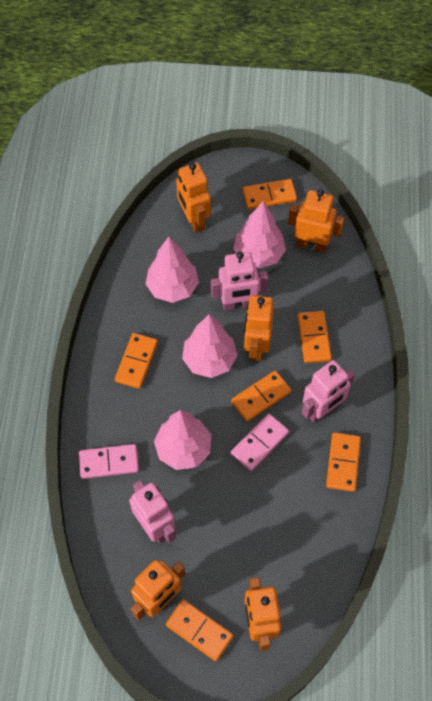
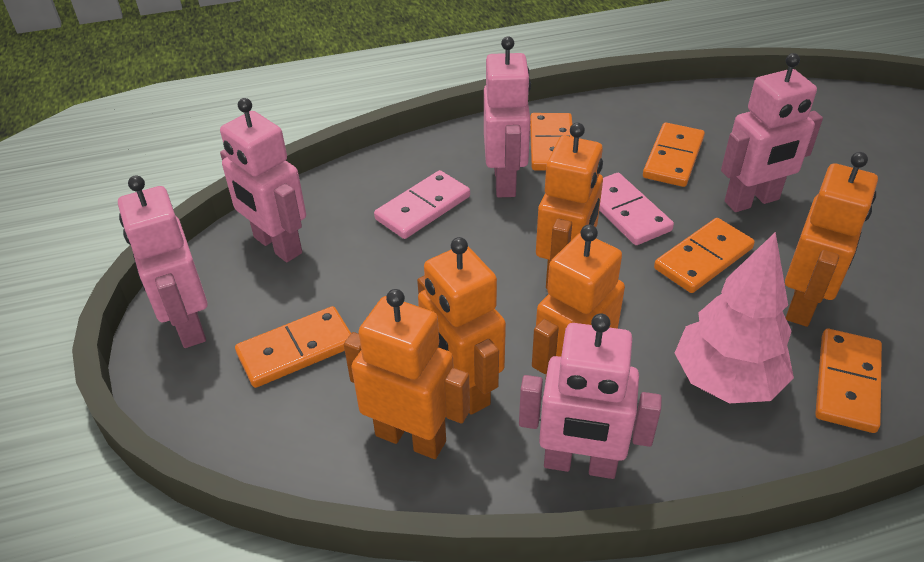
orange domino: 6 -> 5
pink robot: 3 -> 5
pink tree: 4 -> 1

